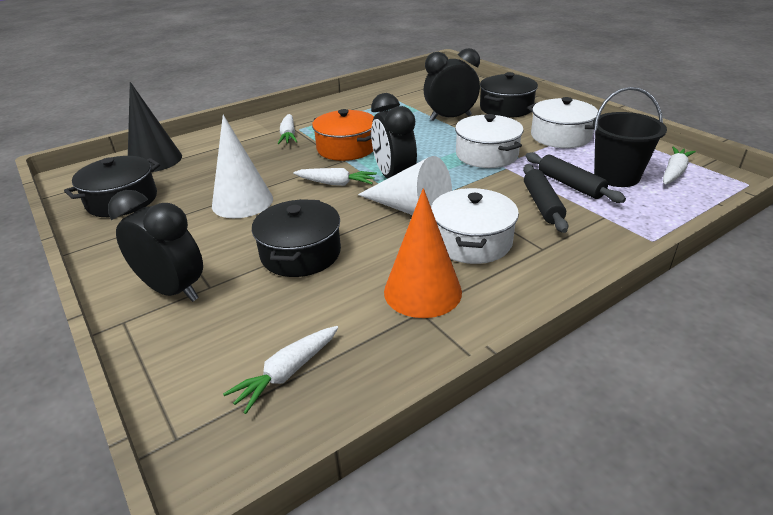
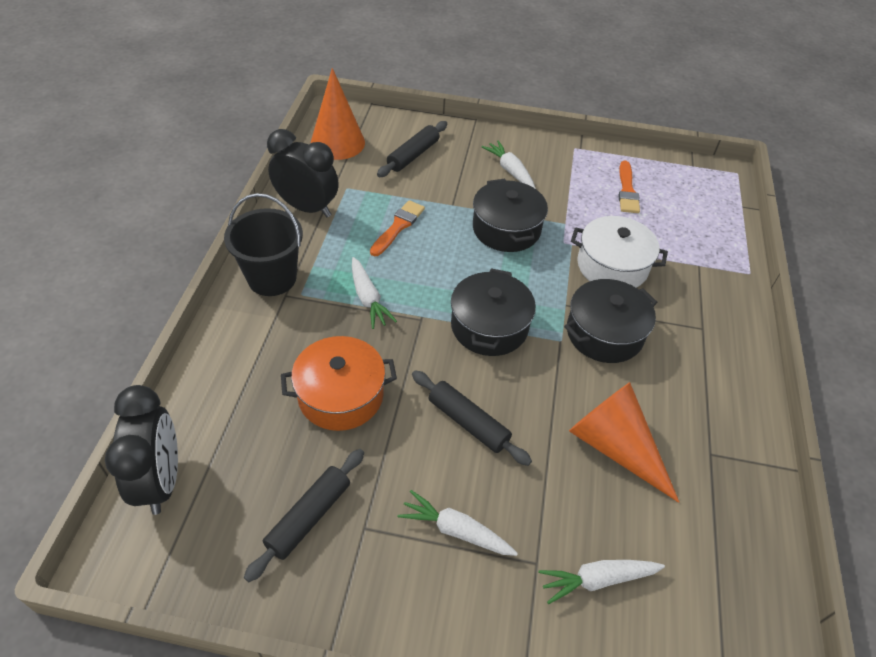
black clock: 3 -> 2
black cone: 1 -> 0
black rolling pin: 2 -> 3
orange brush: 0 -> 2
orange cone: 1 -> 2
white cone: 2 -> 0
white pot: 3 -> 1

